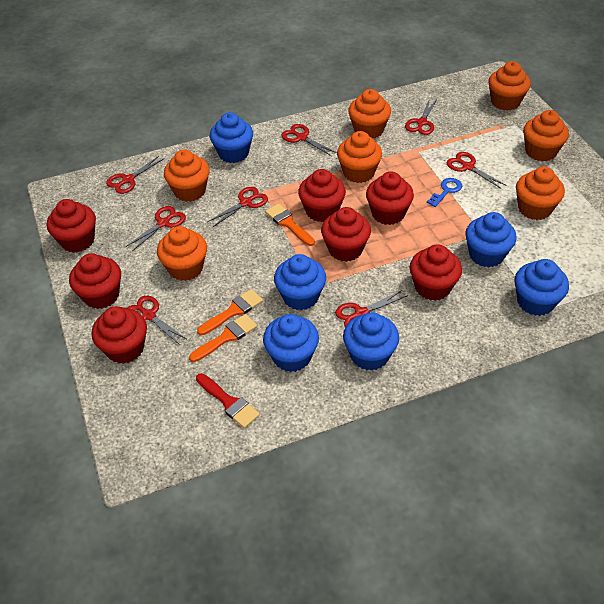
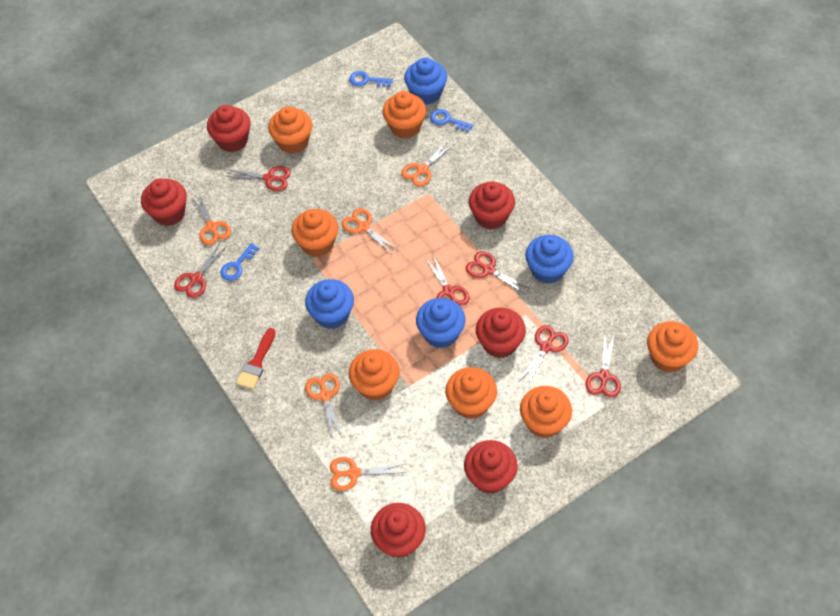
blue cupcake: 6 -> 4
blue key: 1 -> 3
orange brush: 3 -> 0
orange scissors: 0 -> 5
red cupcake: 7 -> 6
red scissors: 8 -> 6

